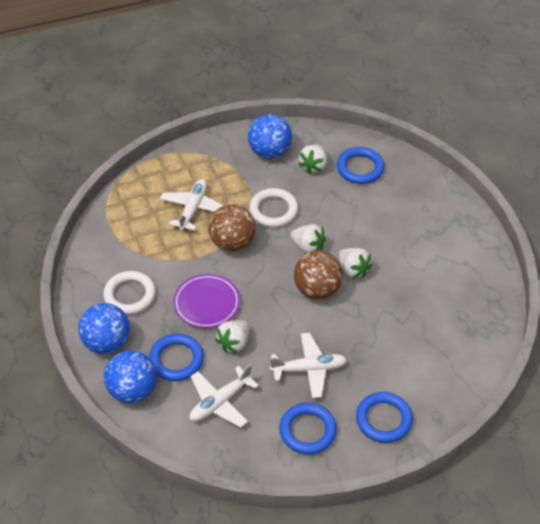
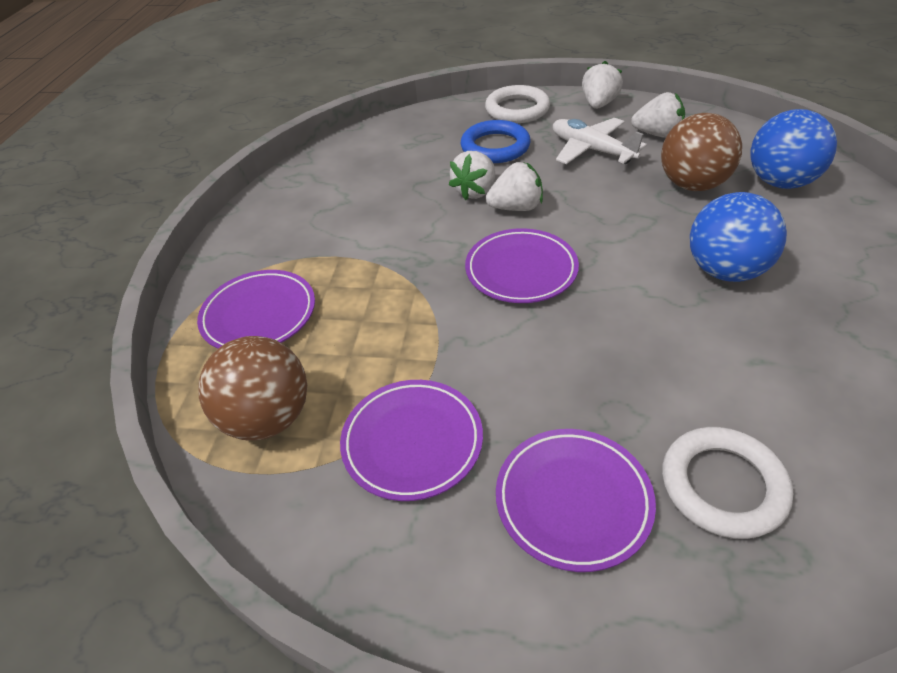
blue ball: 3 -> 2
blue ring: 4 -> 1
purple plate: 1 -> 4
white plane: 3 -> 1

